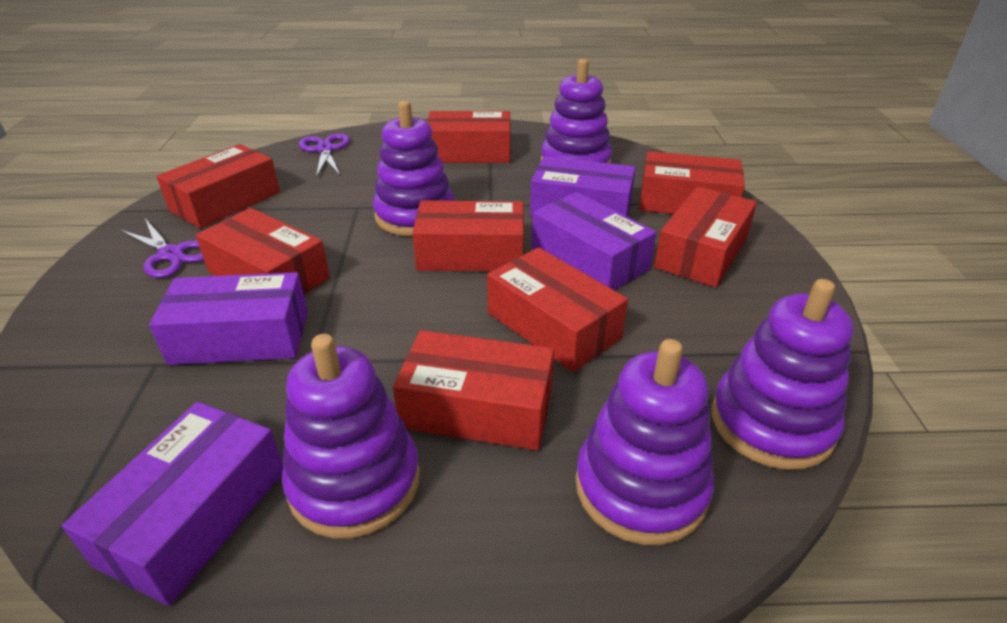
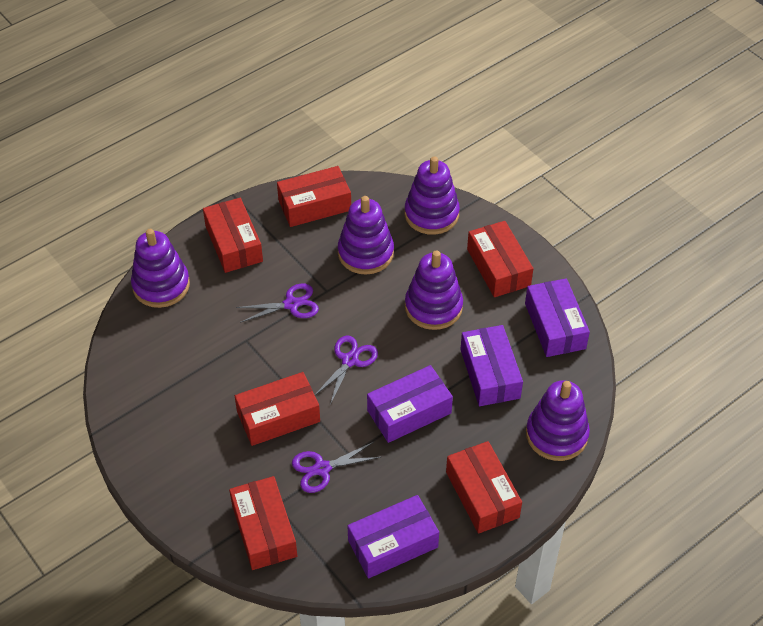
purple scissors: 2 -> 3
red box: 8 -> 6

